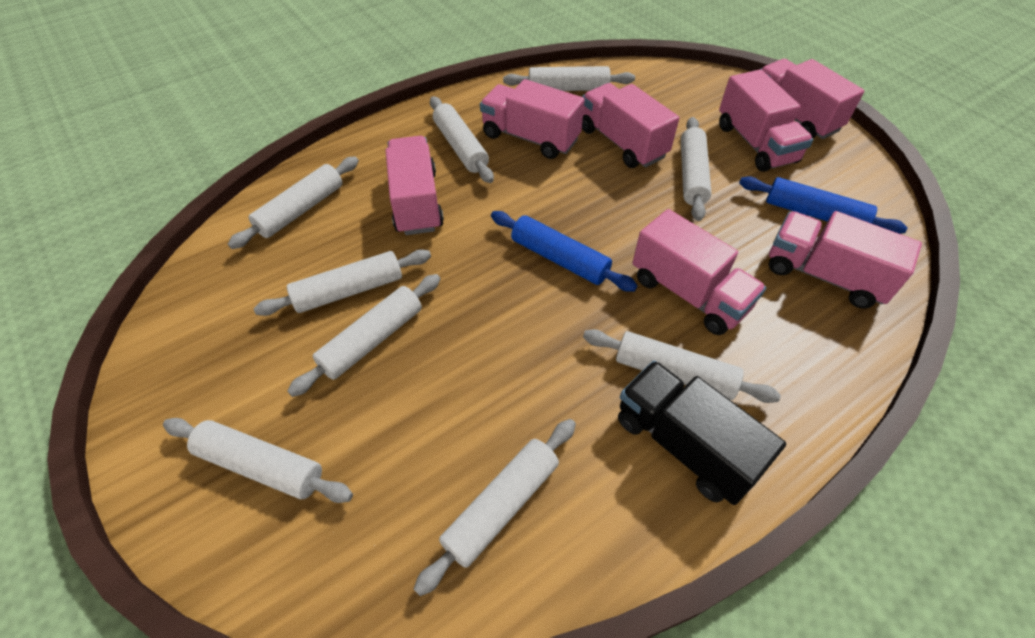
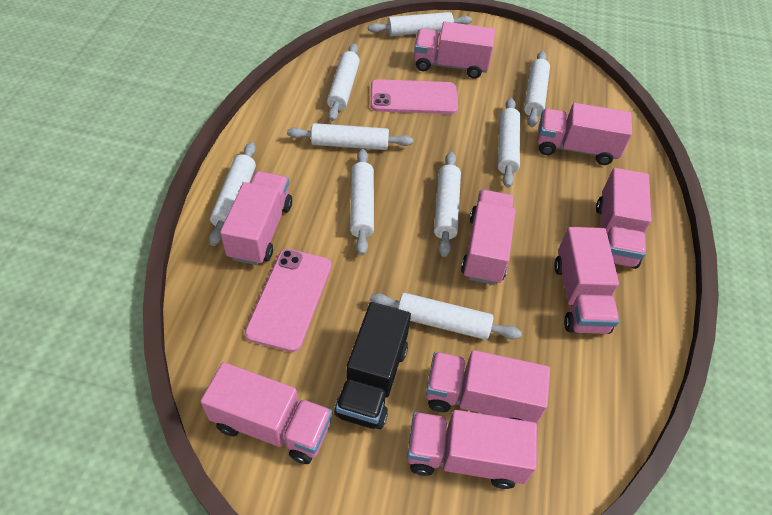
blue rolling pin: 2 -> 0
pink phone: 0 -> 2
pink truck: 7 -> 9

